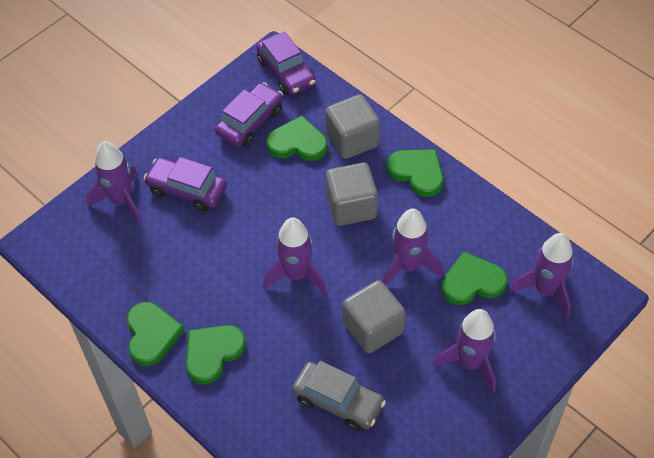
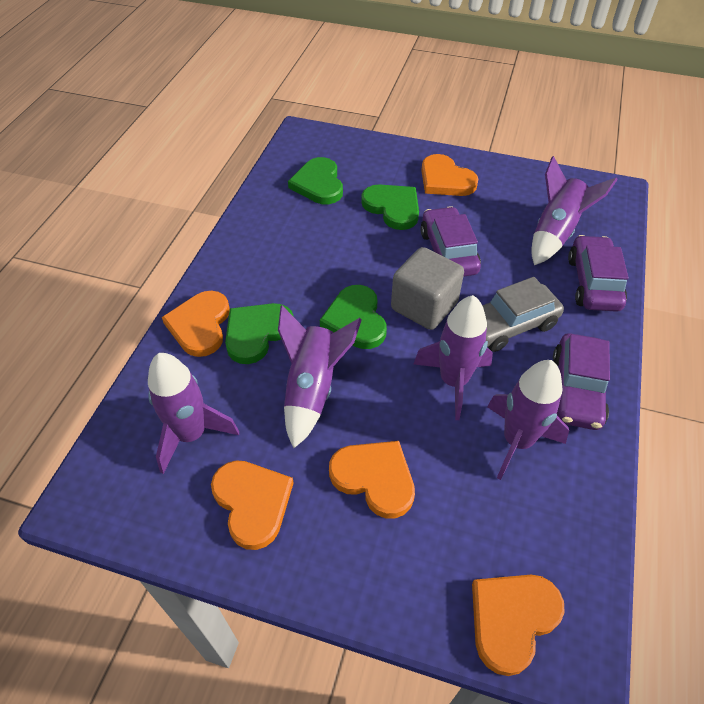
green heart: 5 -> 4
grey cube: 3 -> 1
orange heart: 0 -> 5

